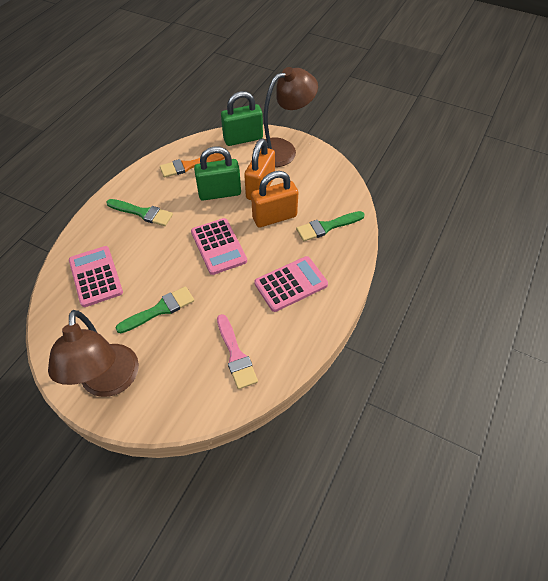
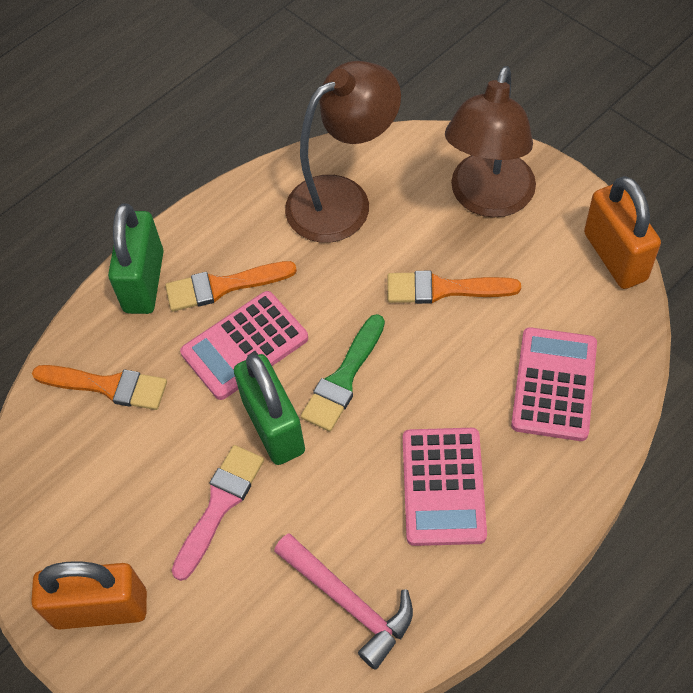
green brush: 3 -> 1
orange brush: 1 -> 3
pink hammer: 0 -> 1

